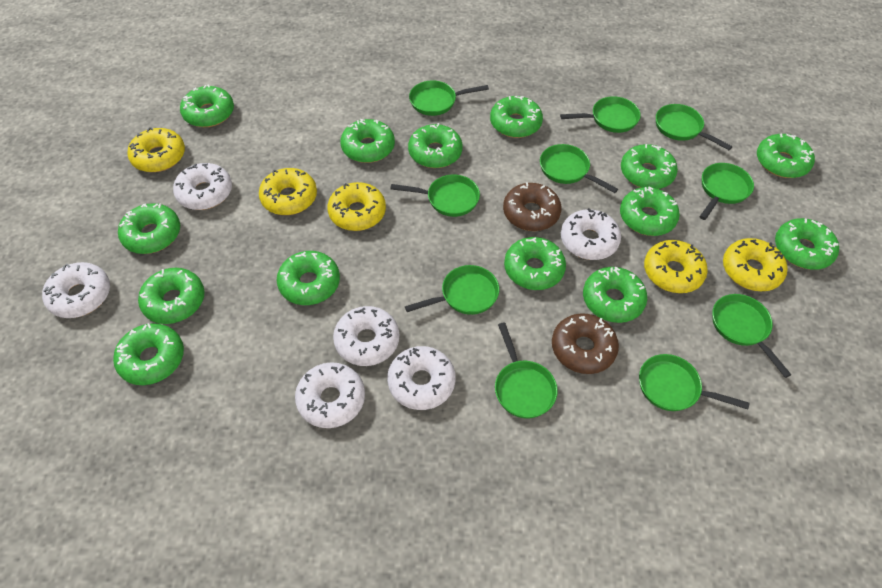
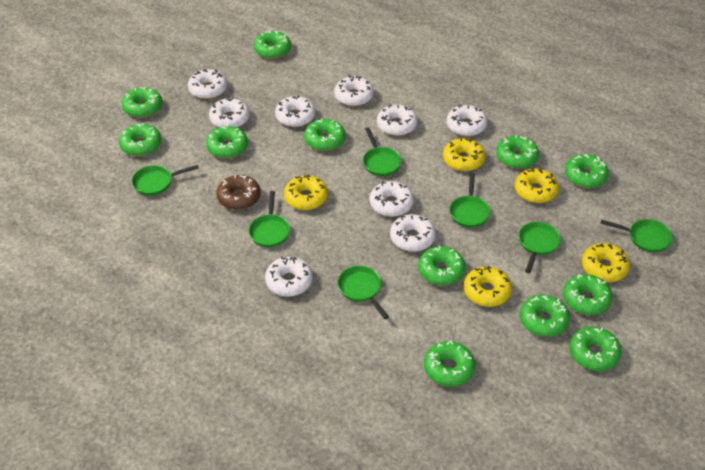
brown donut: 2 -> 1
green donut: 14 -> 12
green pan: 10 -> 7
white donut: 6 -> 9

